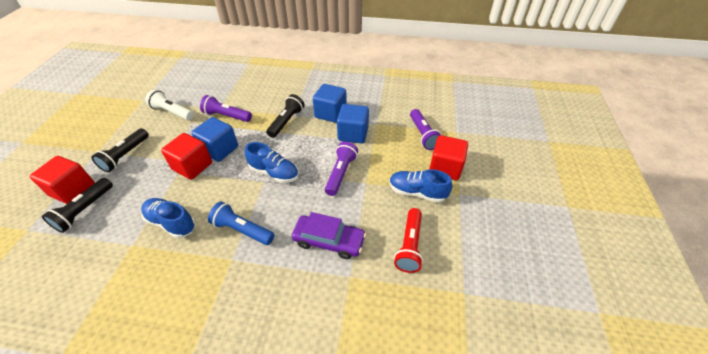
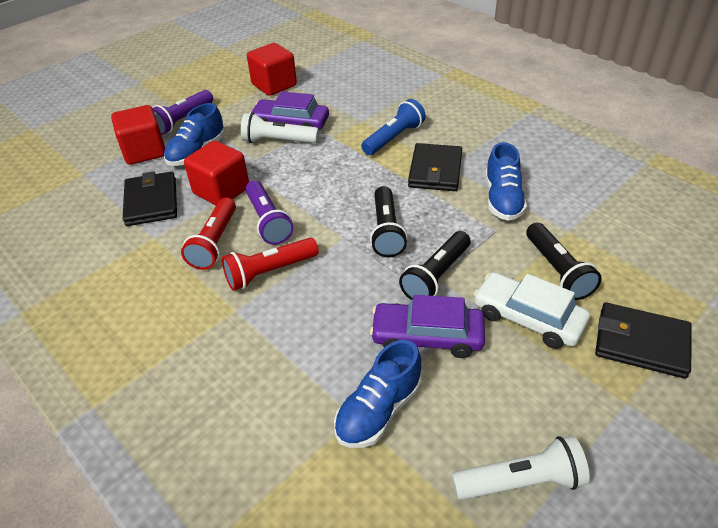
black wallet: 0 -> 3
blue cube: 3 -> 0
purple car: 1 -> 2
purple flashlight: 3 -> 2
red flashlight: 1 -> 2
white car: 0 -> 1
white flashlight: 1 -> 2

